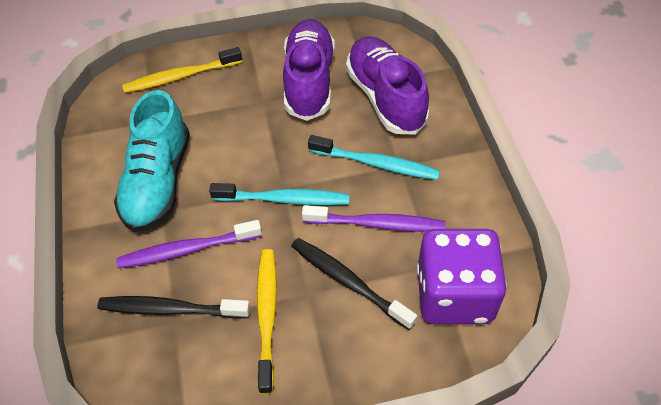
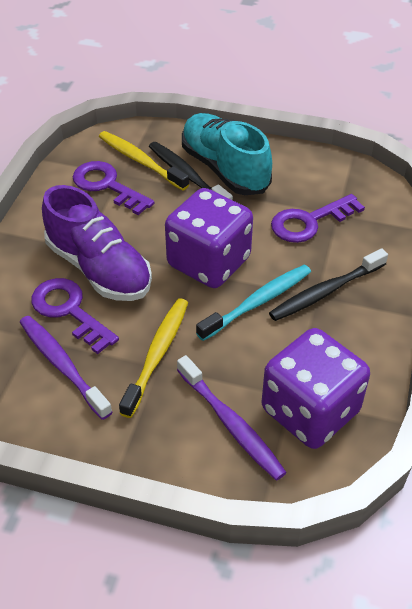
purple dice: 1 -> 2
purple key: 0 -> 3
purple shoe: 2 -> 1
turquoise toothbrush: 2 -> 1

